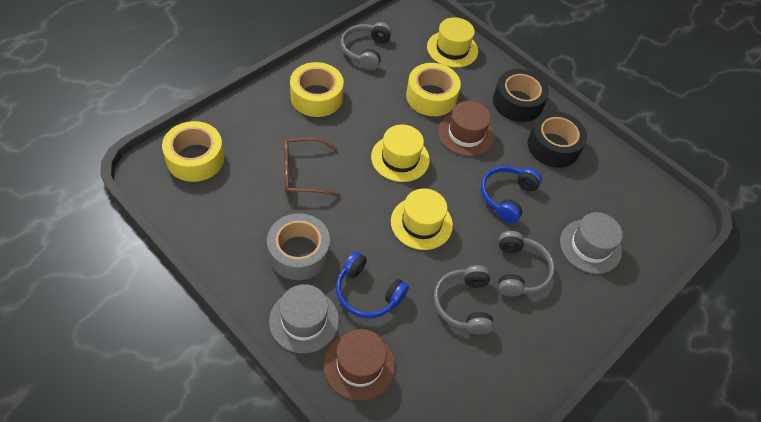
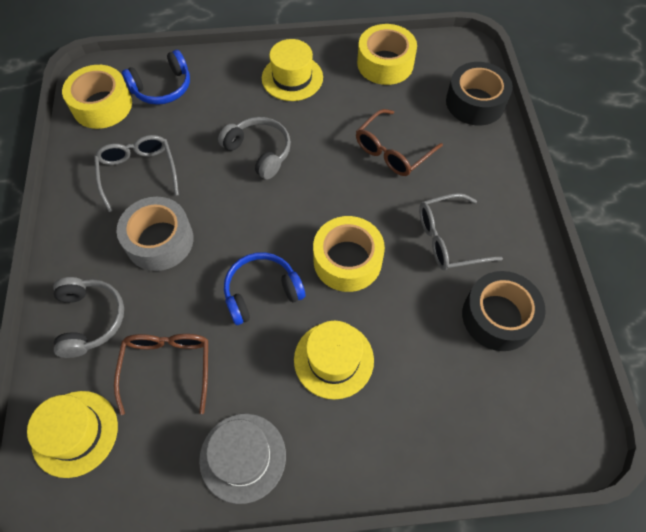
brown glasses: 1 -> 2
brown hat: 2 -> 0
grey glasses: 0 -> 2
grey hat: 2 -> 1
grey headphones: 3 -> 2

